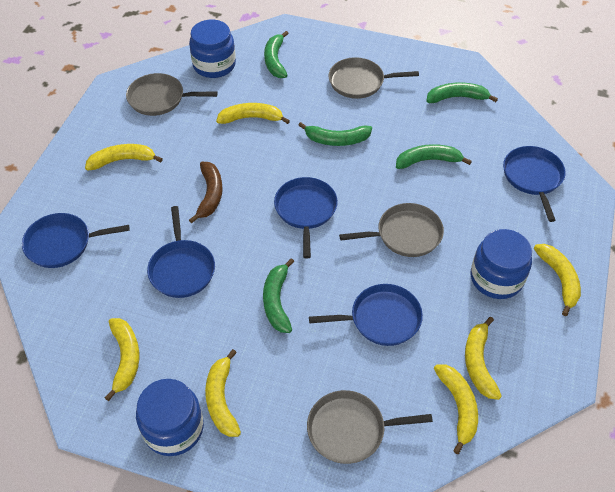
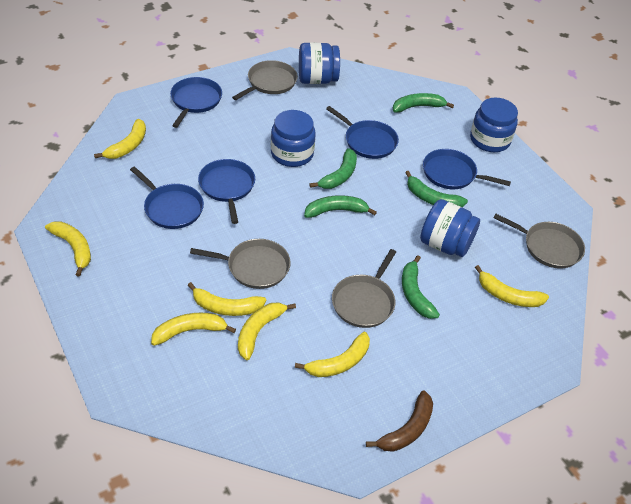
blue jar: 3 -> 4

